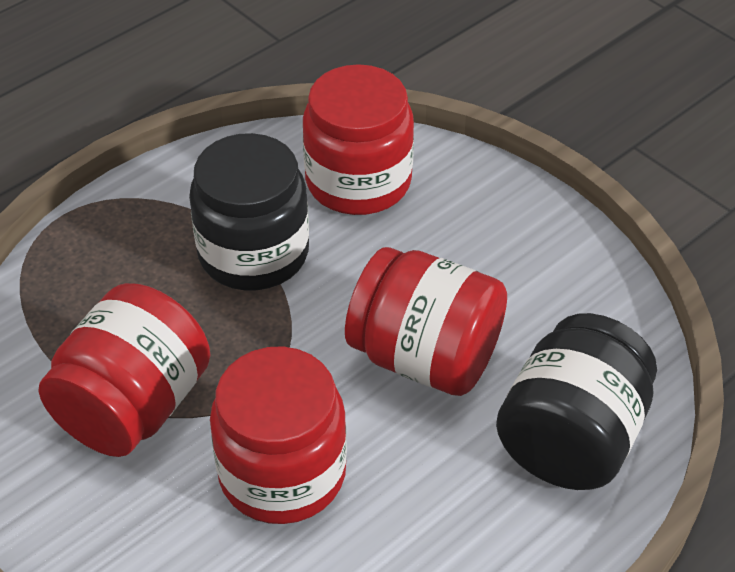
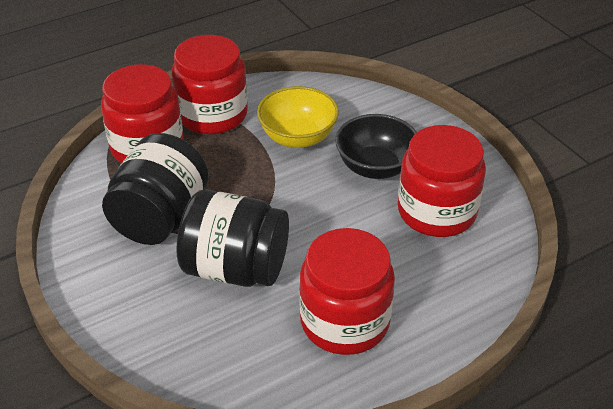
black bowl: 0 -> 1
yellow bowl: 0 -> 1

